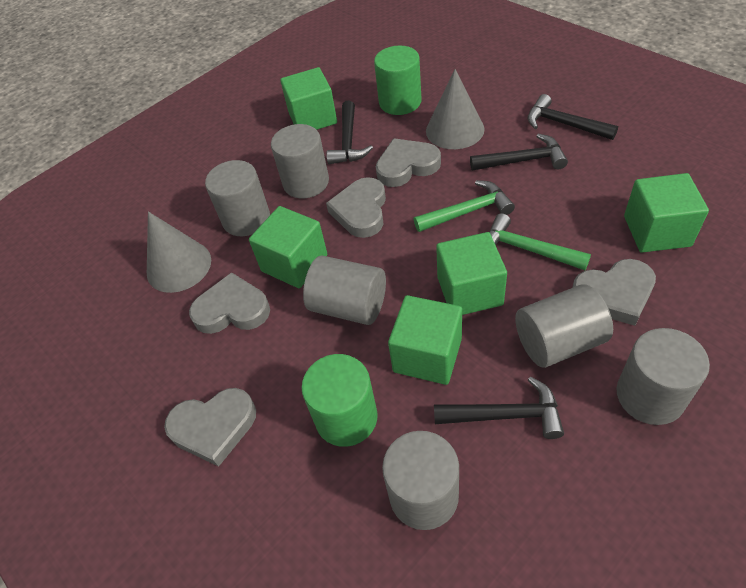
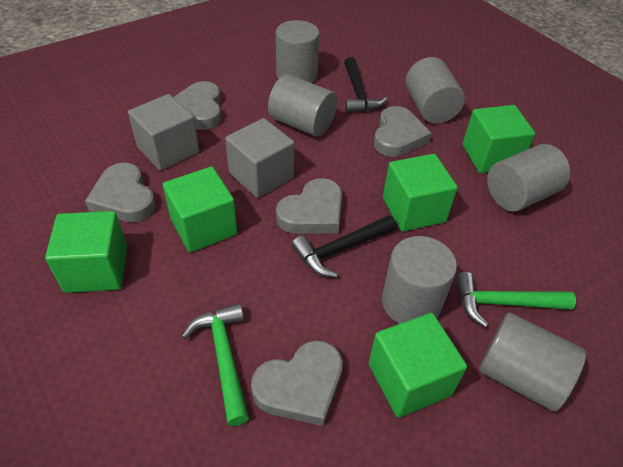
black hammer: 4 -> 2
green cylinder: 2 -> 0
grey cone: 2 -> 0
grey cube: 0 -> 2

